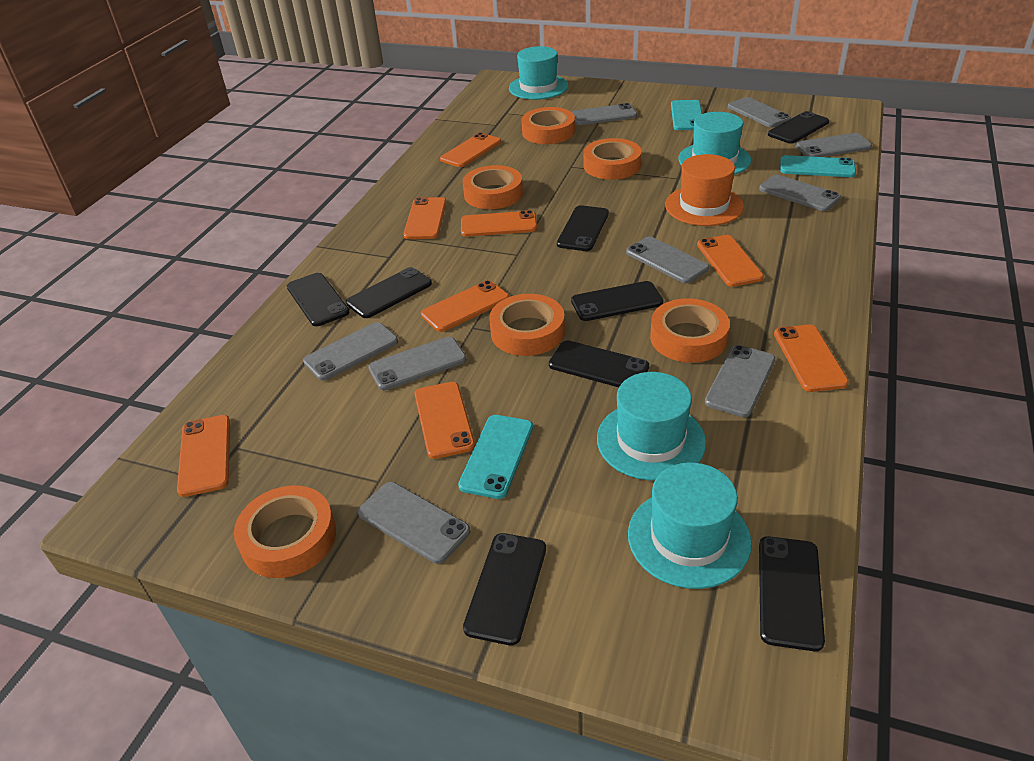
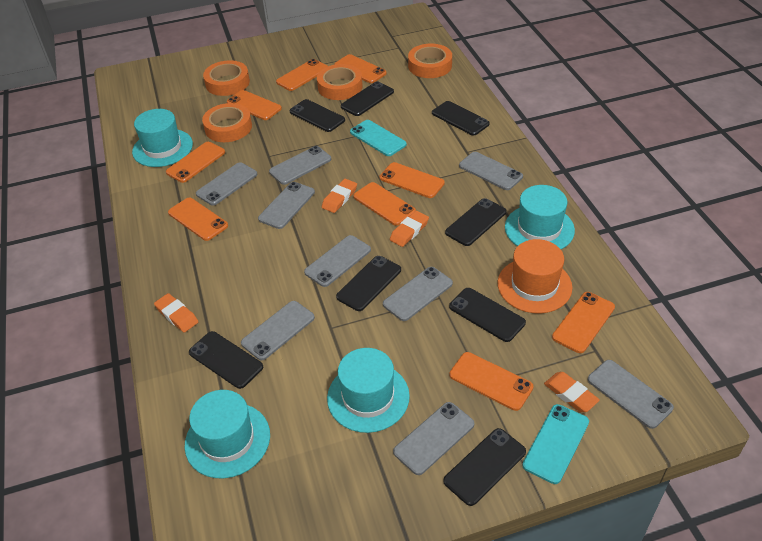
orange eraser: 0 -> 4
orange phone: 8 -> 9
orange tape: 6 -> 4
turquoise phone: 3 -> 2

